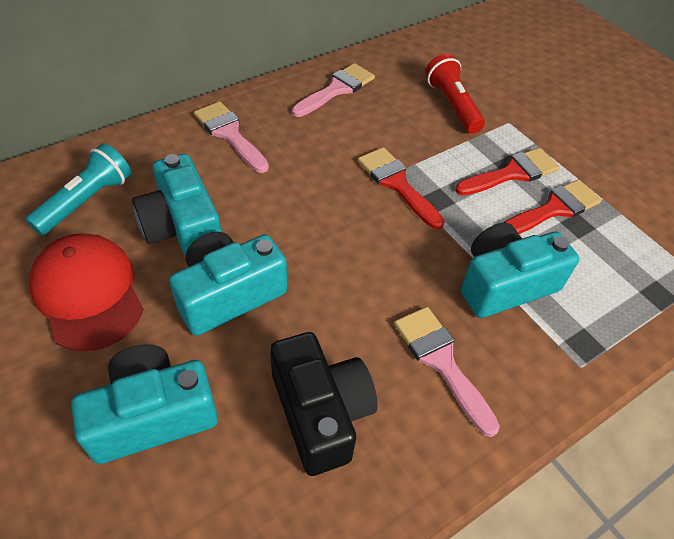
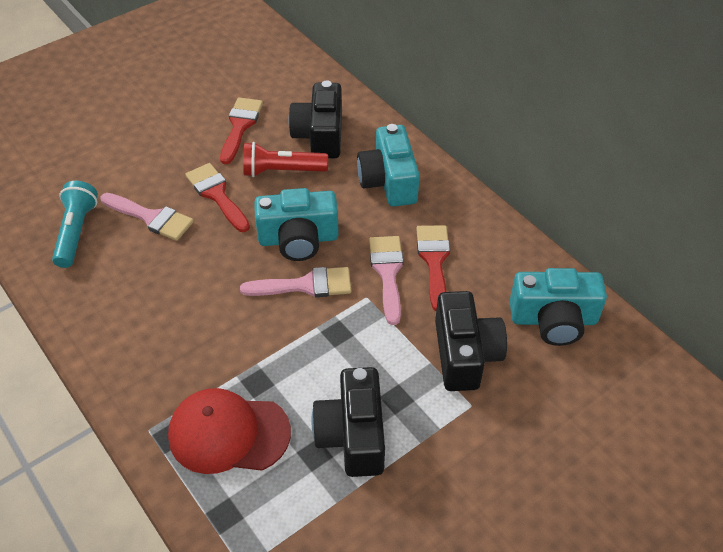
black camera: 1 -> 3
turquoise camera: 4 -> 3

